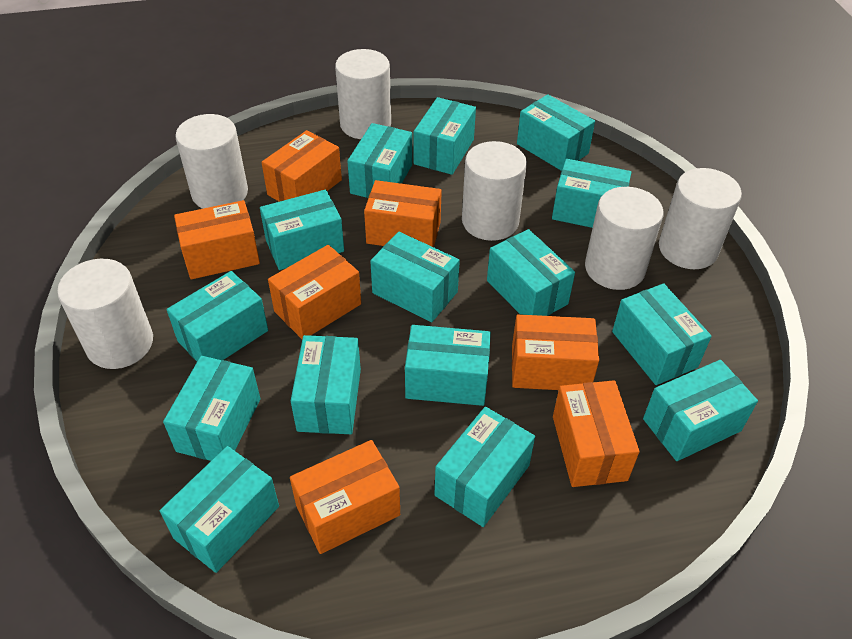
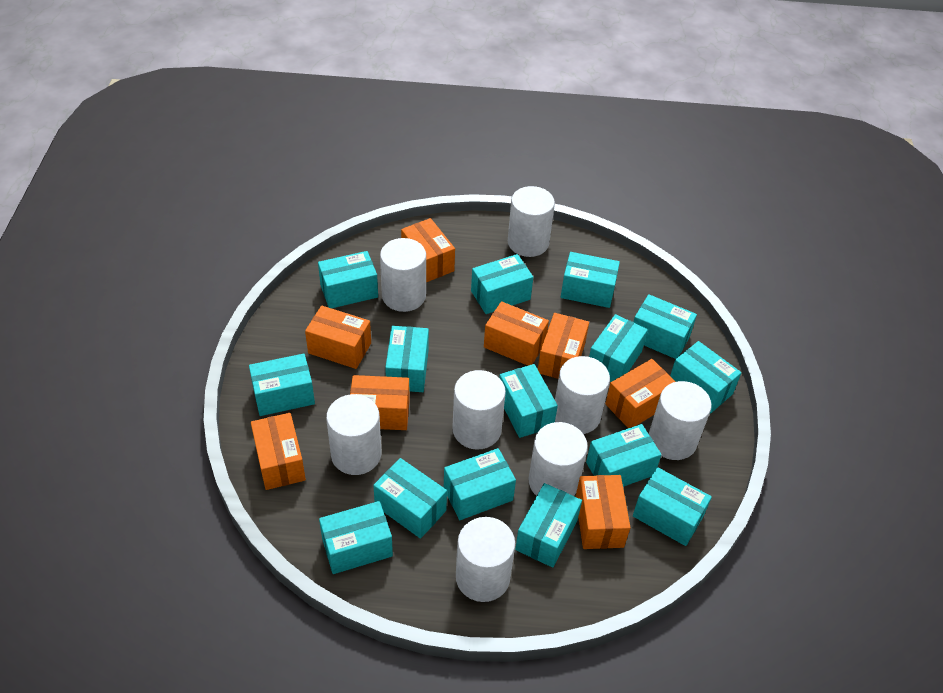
orange box: 7 -> 8
white cylinder: 6 -> 8

